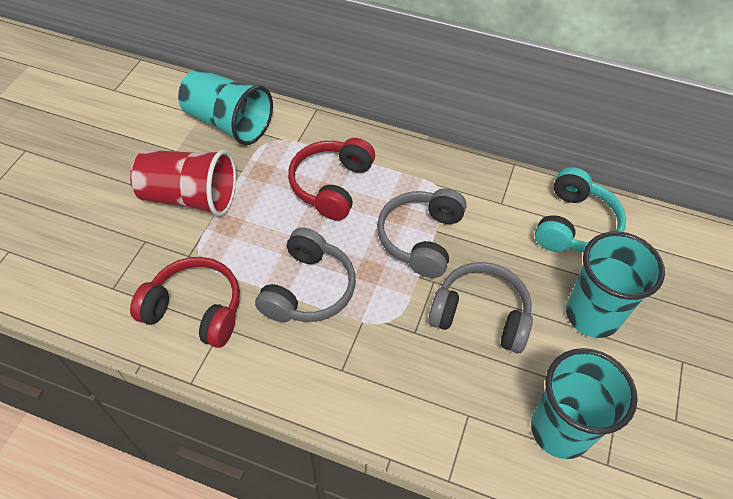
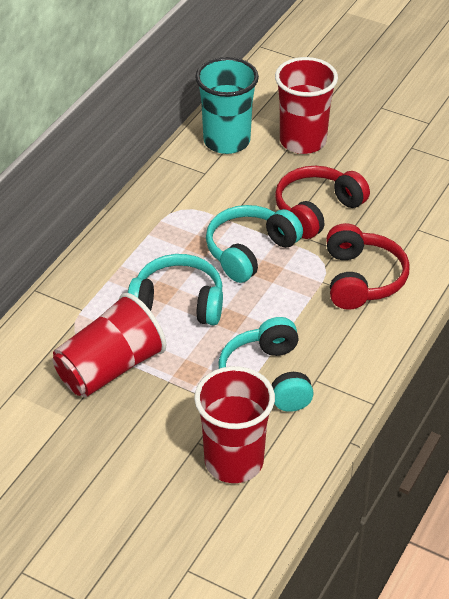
grey headphones: 3 -> 0
red cup: 1 -> 3
turquoise cup: 3 -> 1
turquoise headphones: 1 -> 3

